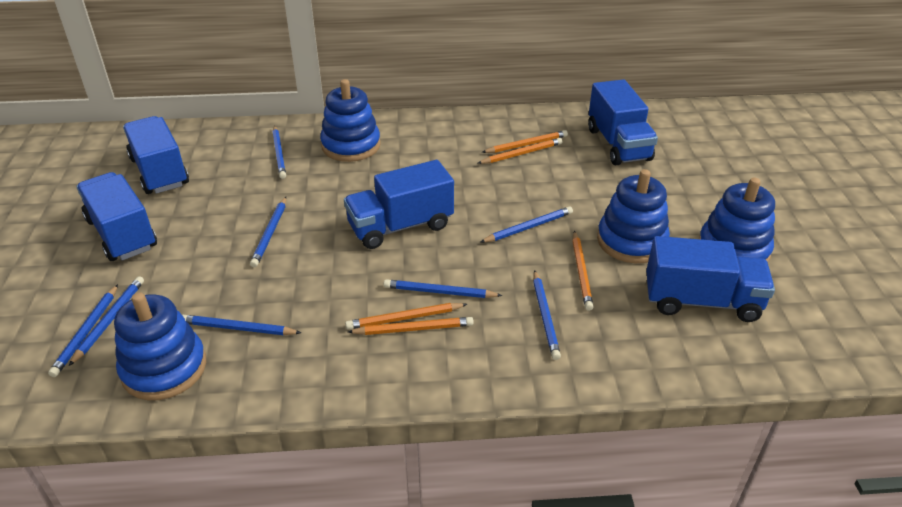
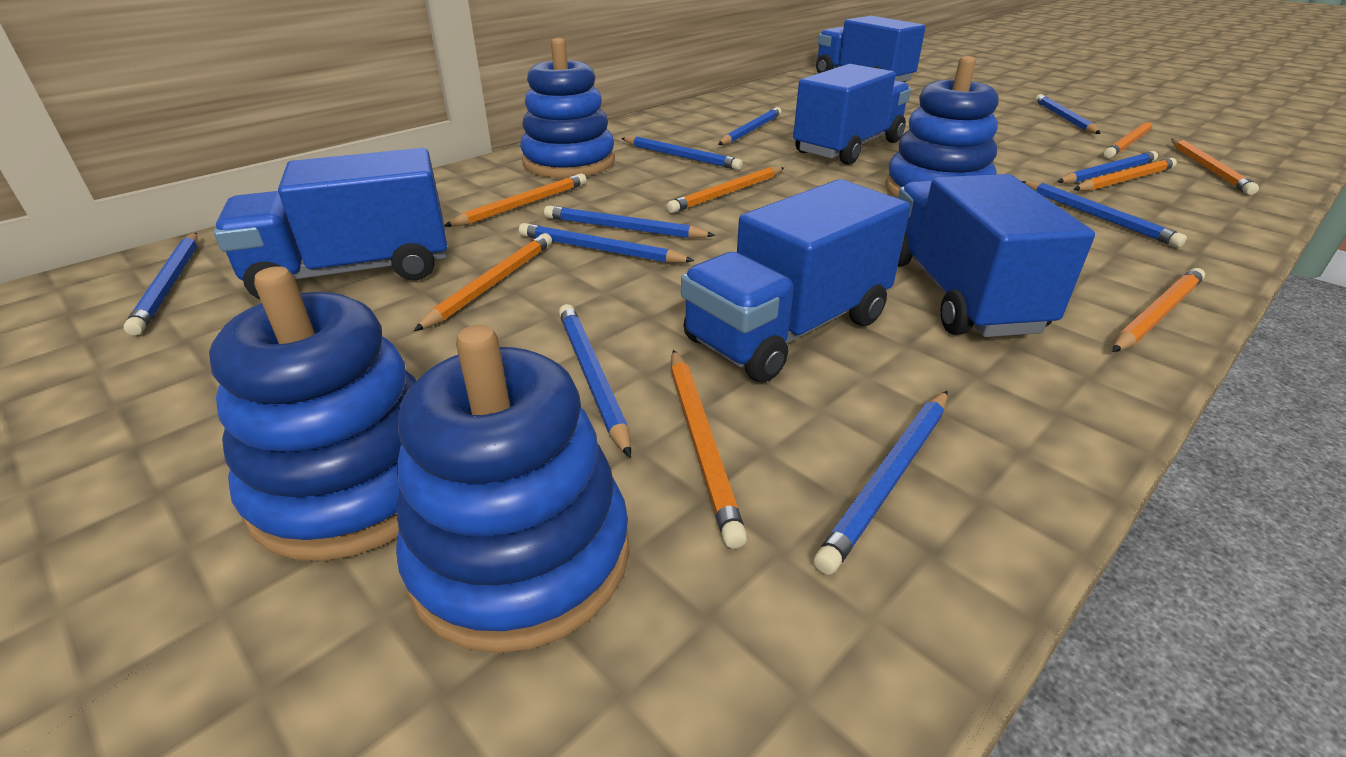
blue pencil: 8 -> 10
orange pencil: 5 -> 8

